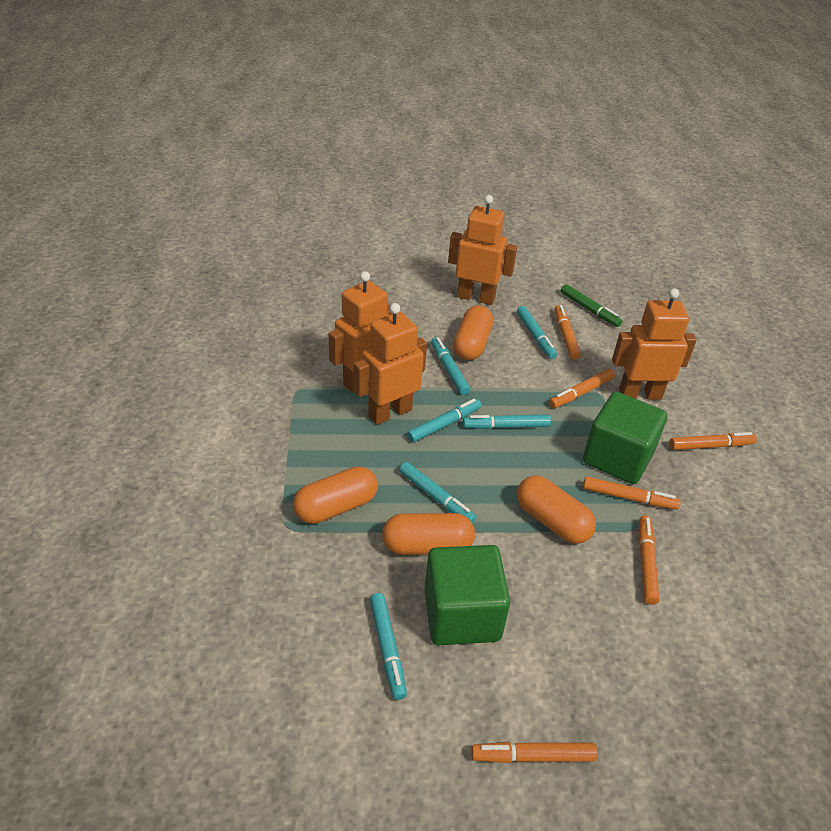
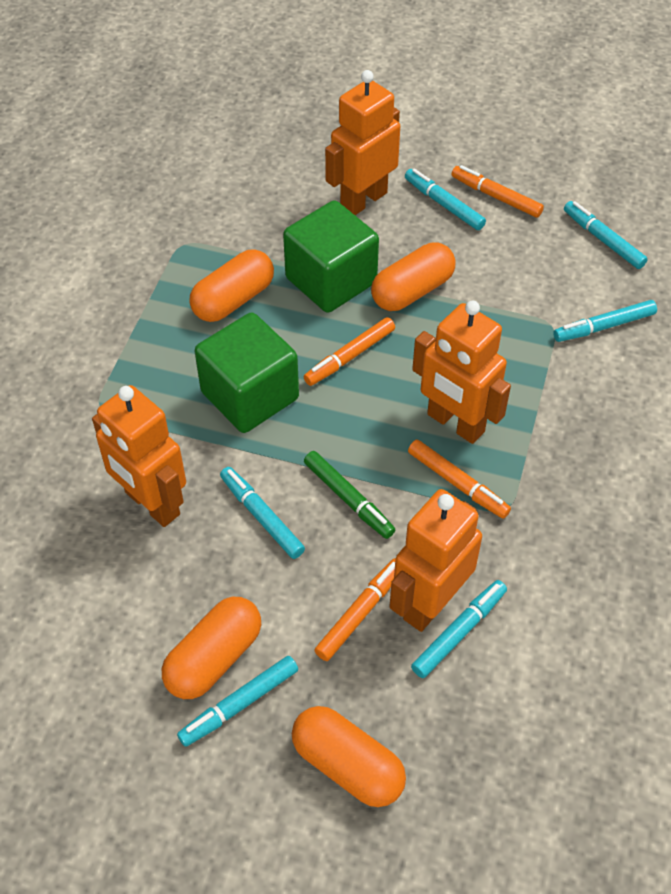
orange marker: 6 -> 4

